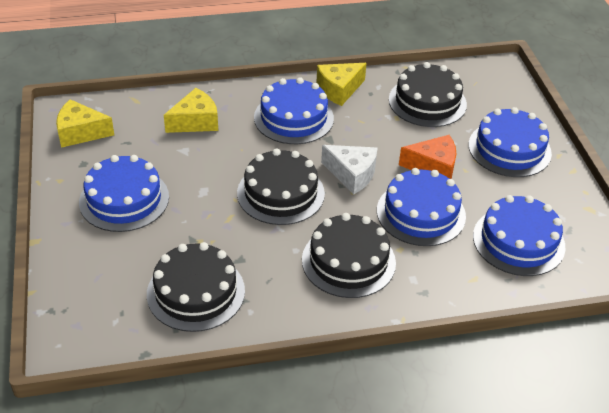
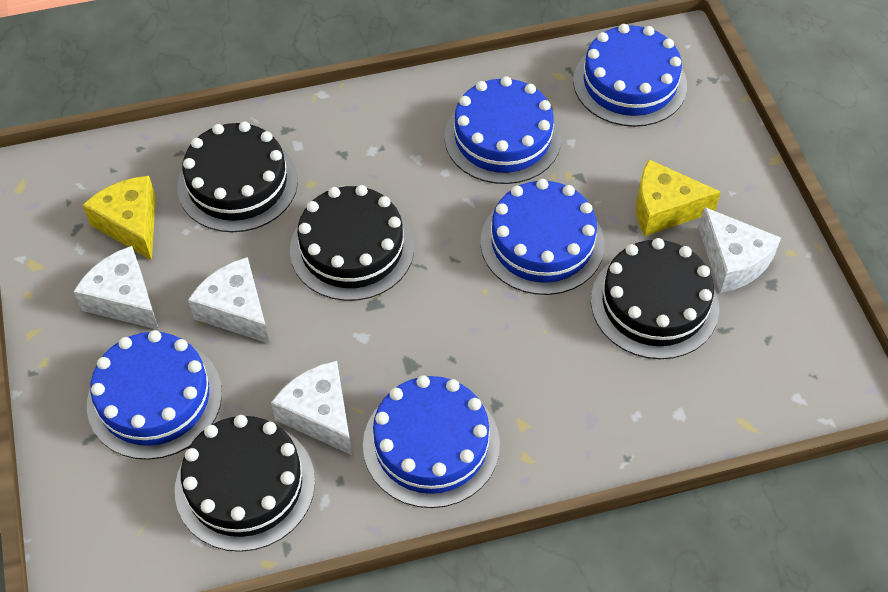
orange cheese: 1 -> 0
white cheese: 1 -> 4
yellow cheese: 3 -> 2

